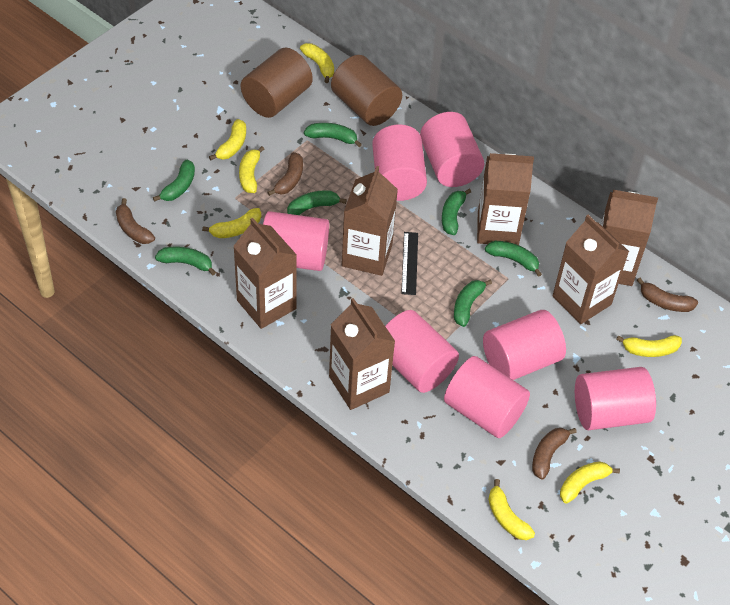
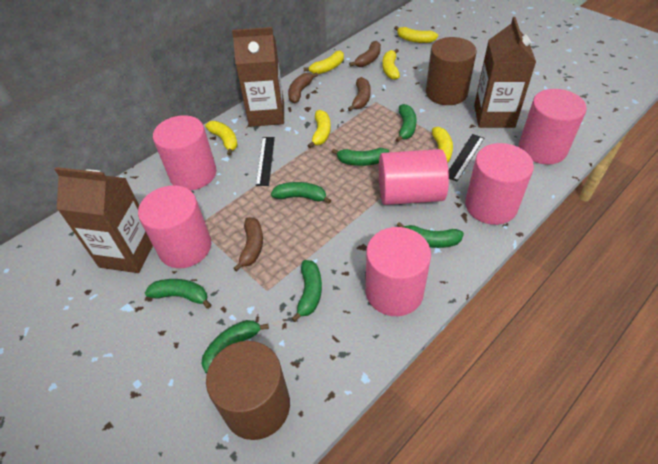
black ruler: 1 -> 2
brown carton: 6 -> 3
pink cylinder: 7 -> 6
yellow banana: 7 -> 6

